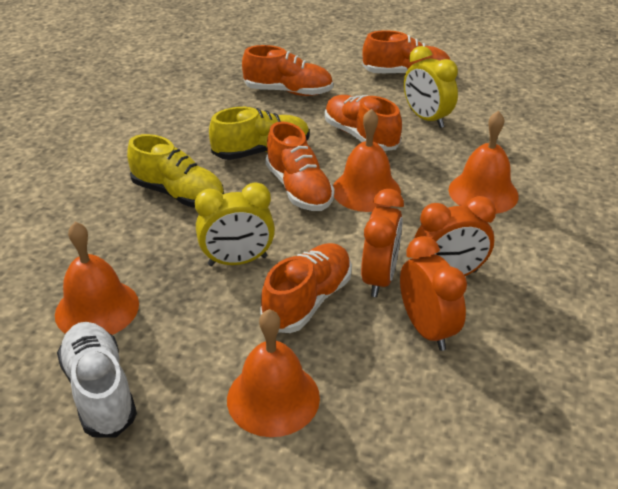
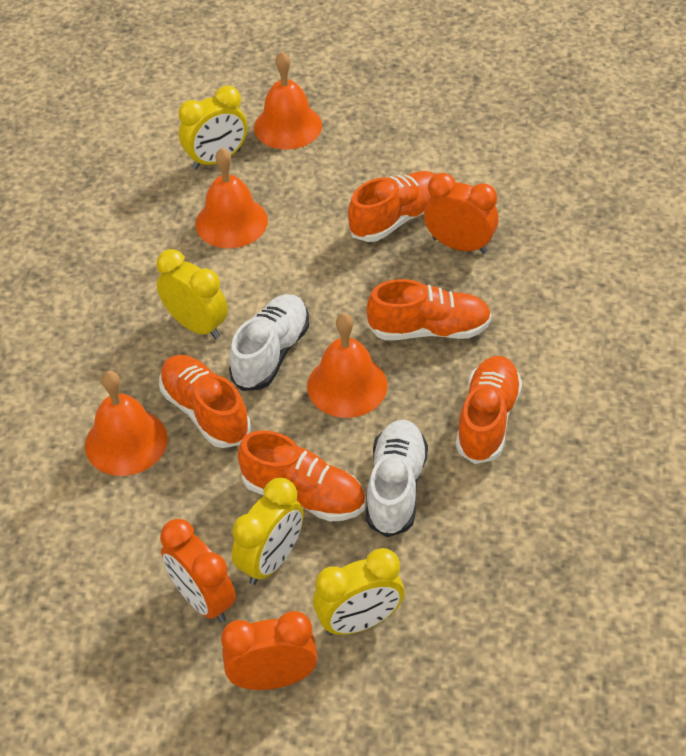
white shoe: 1 -> 2
yellow clock: 2 -> 4
yellow shoe: 2 -> 0

